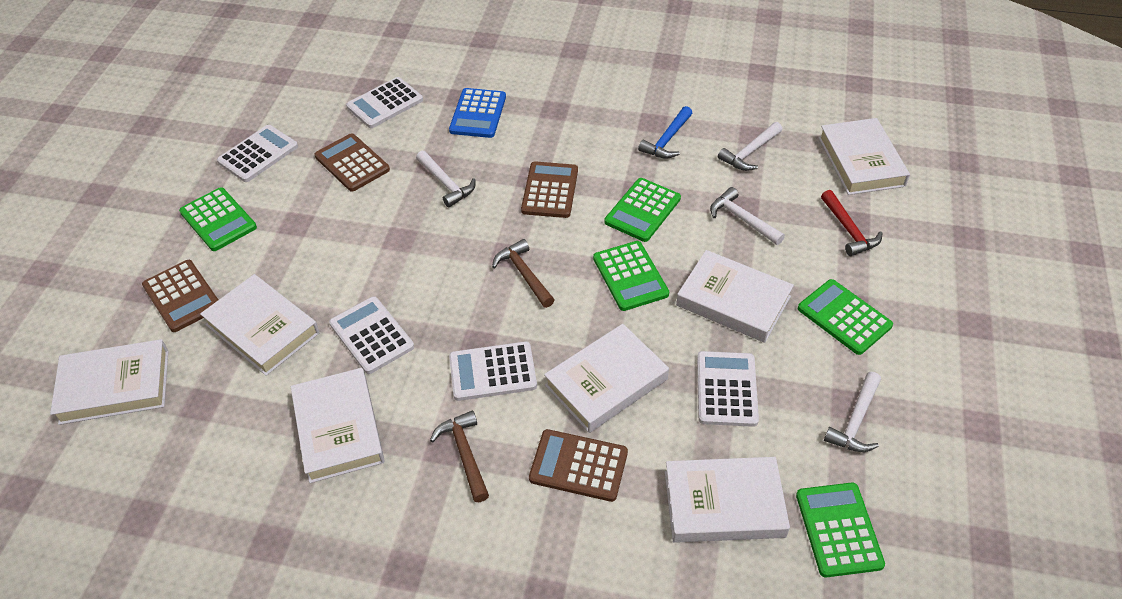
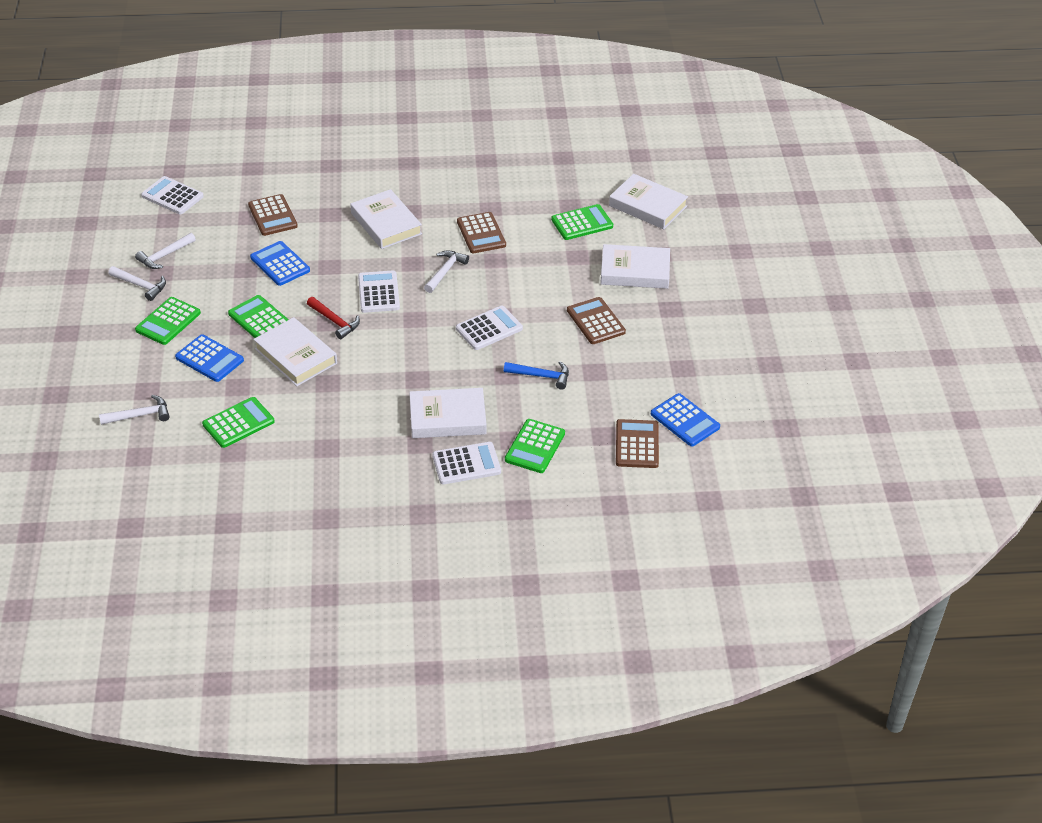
blue calculator: 1 -> 3
brown hammer: 2 -> 0
white book: 7 -> 5
white calculator: 5 -> 4

